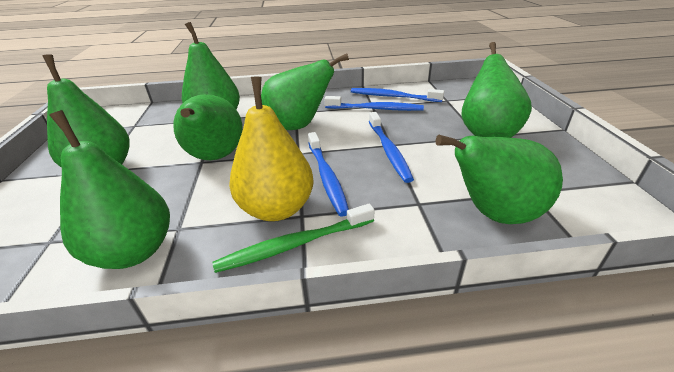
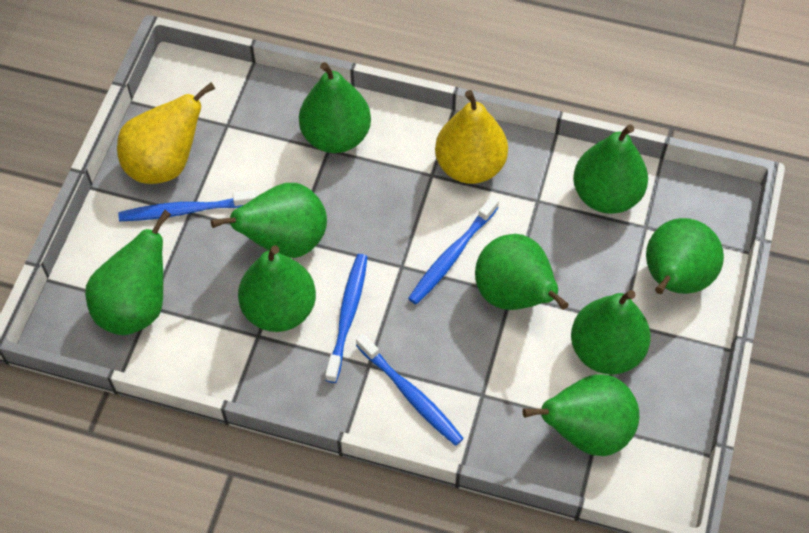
green pear: 7 -> 9
green toothbrush: 1 -> 0
yellow pear: 1 -> 2

